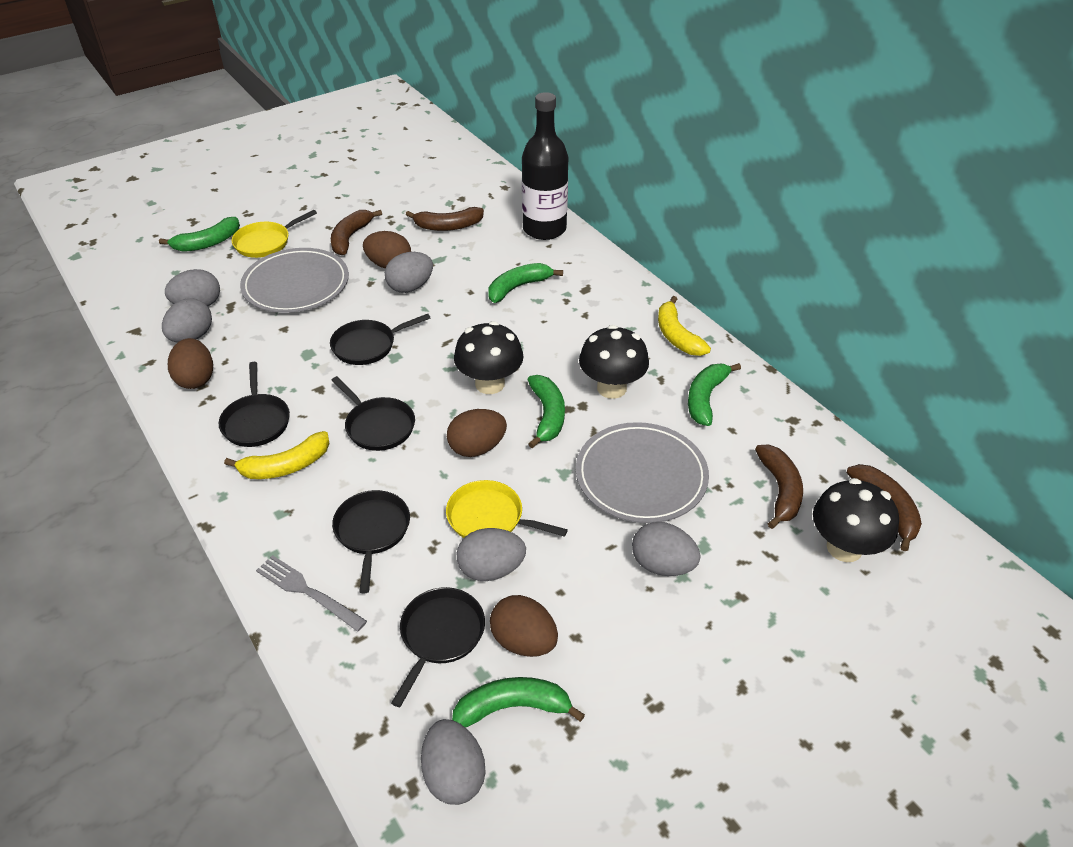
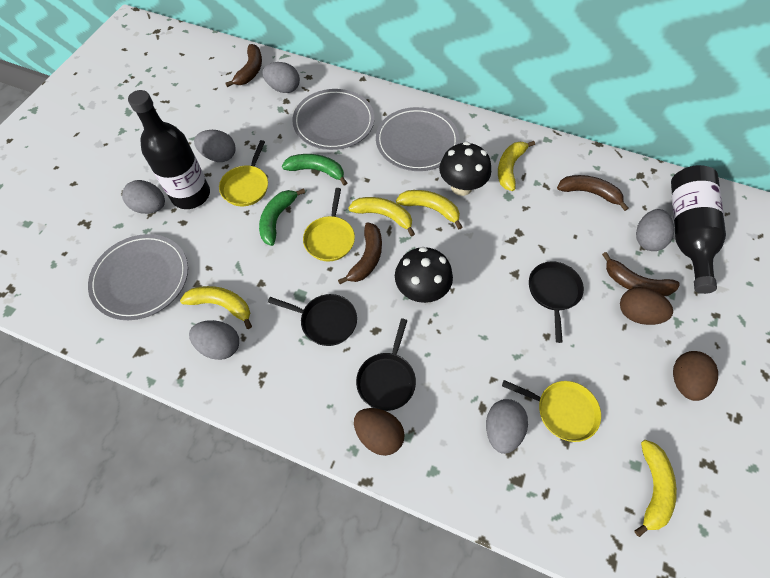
black bottle: 1 -> 2
black mushroom: 3 -> 2
black pan: 5 -> 3
brown egg: 4 -> 3
green banana: 5 -> 2
grey fork: 1 -> 0
grey plate: 2 -> 3
yellow banana: 2 -> 5
yellow pan: 2 -> 3

